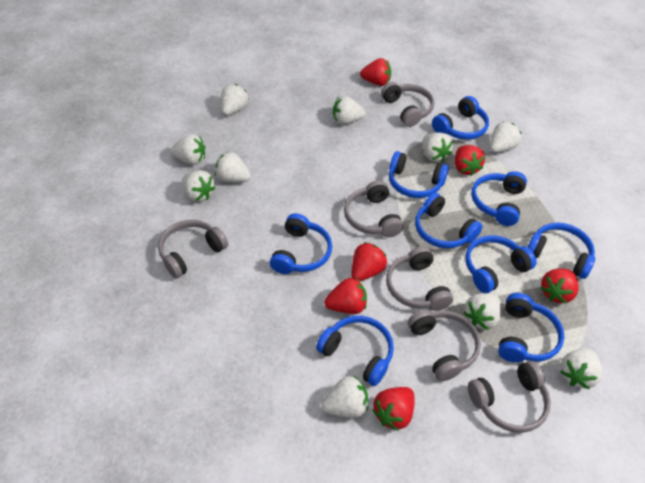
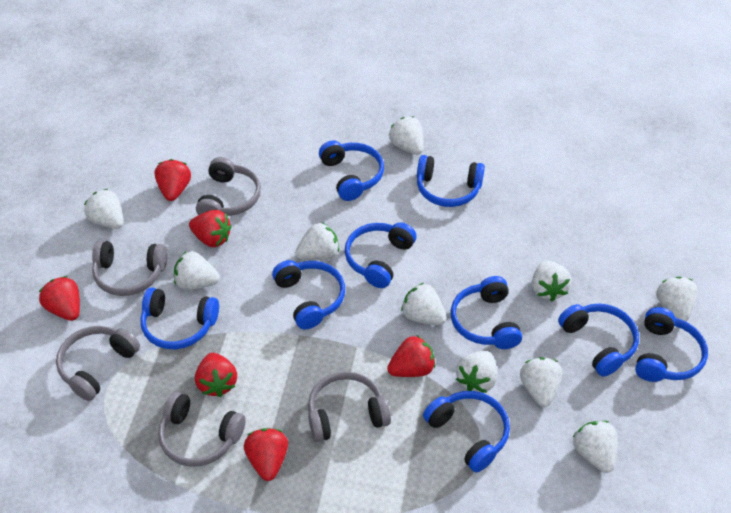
grey headphones: 6 -> 5

